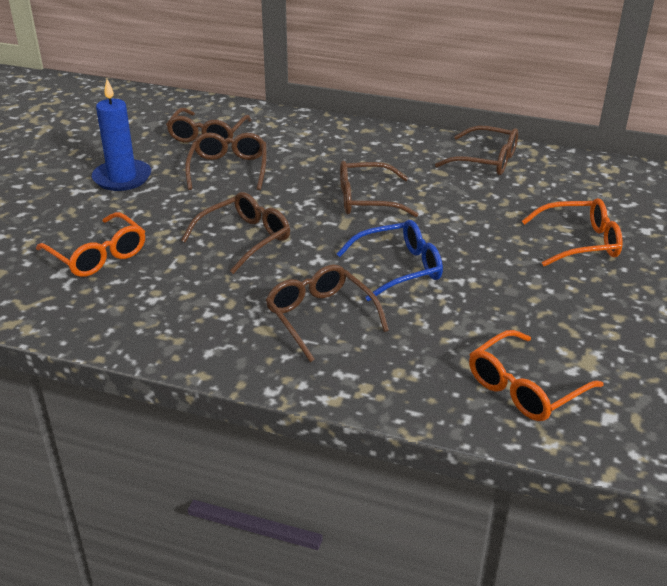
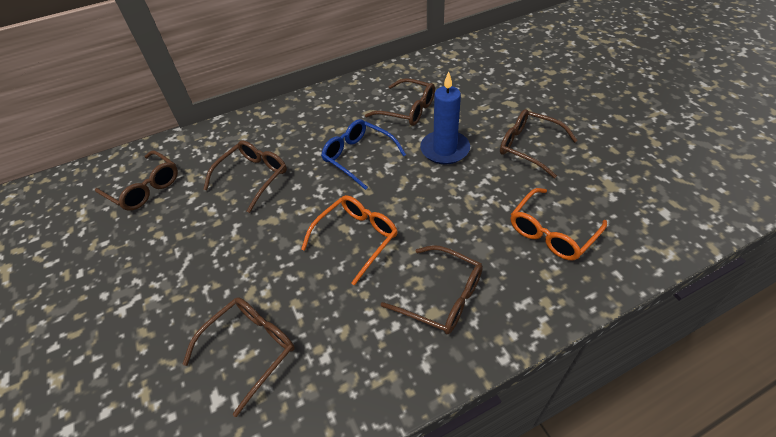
orange glasses: 3 -> 2

